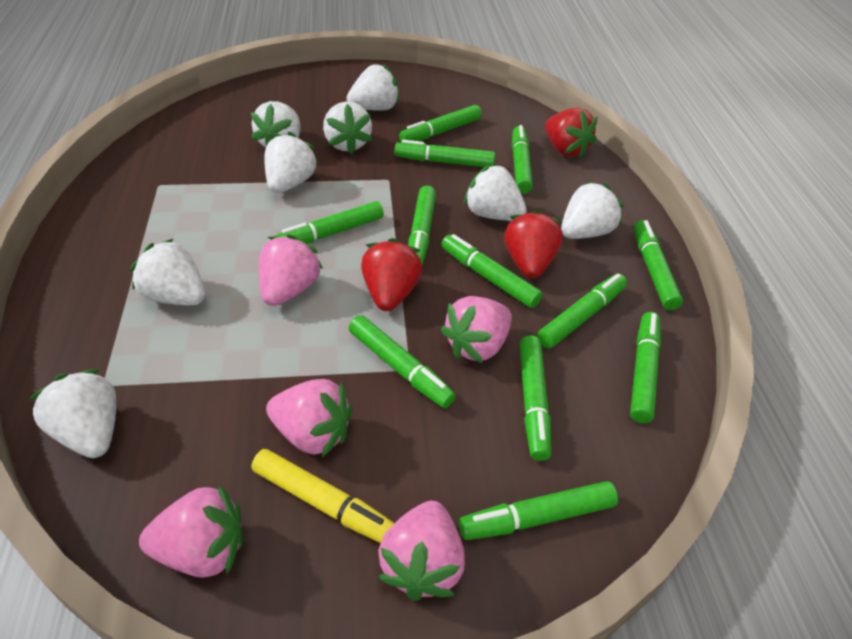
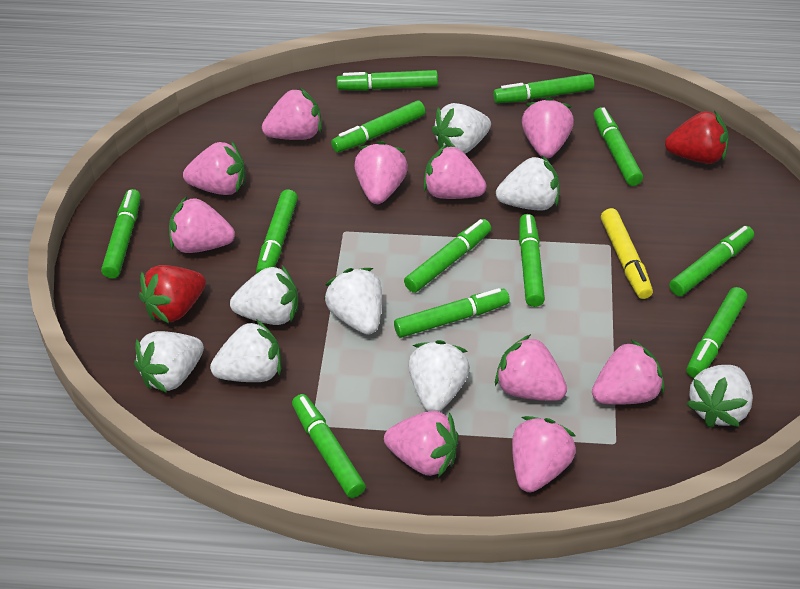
pink strawberry: 5 -> 10
red strawberry: 3 -> 2

